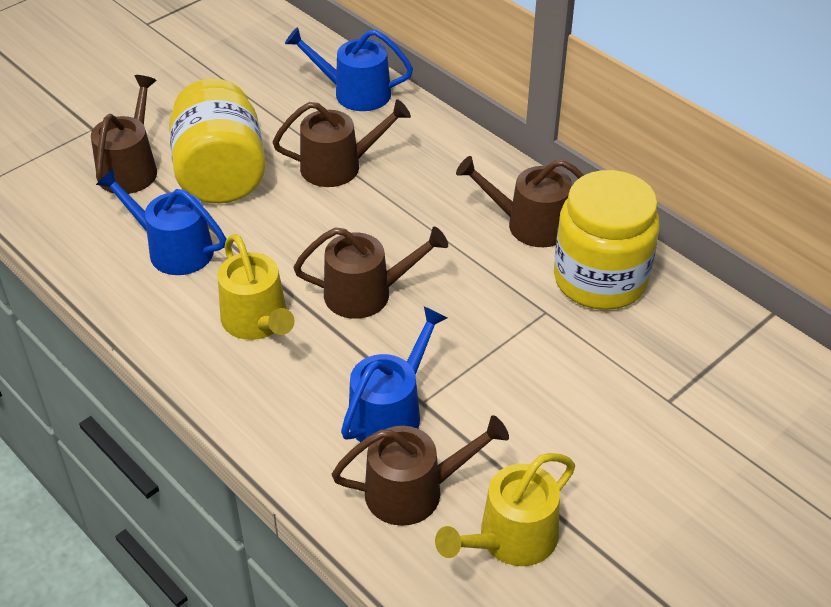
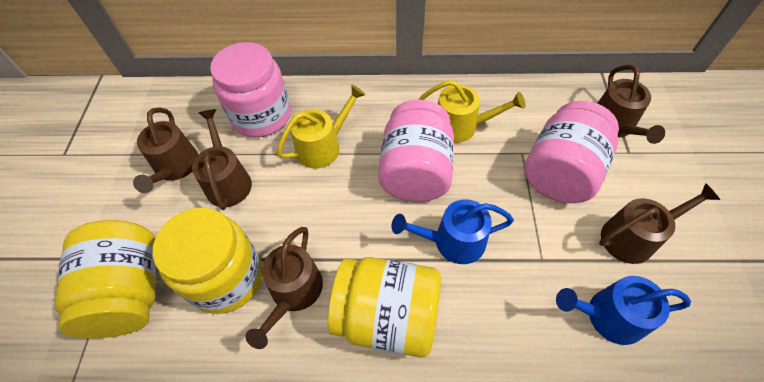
blue watering can: 3 -> 2
pink jar: 0 -> 3
yellow jar: 2 -> 3

